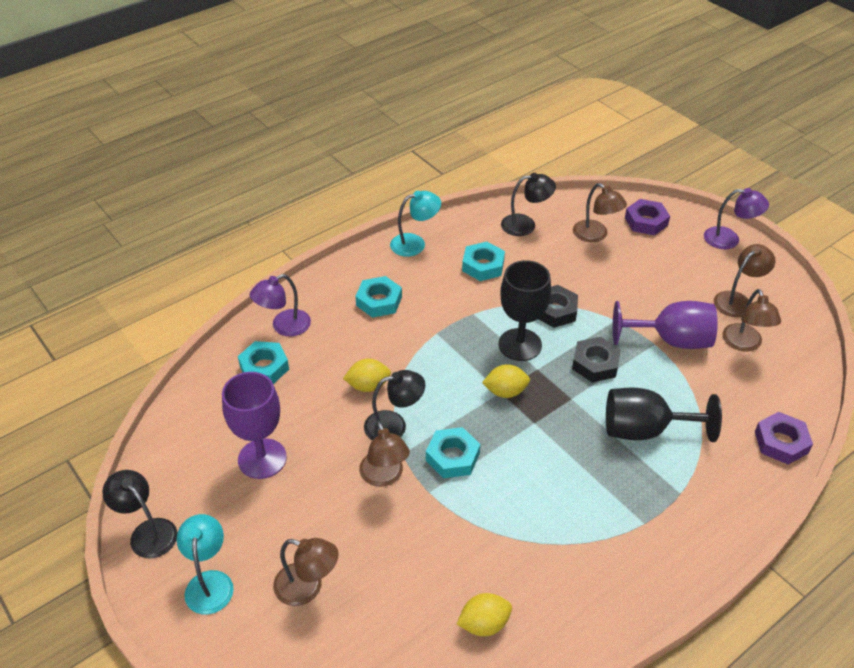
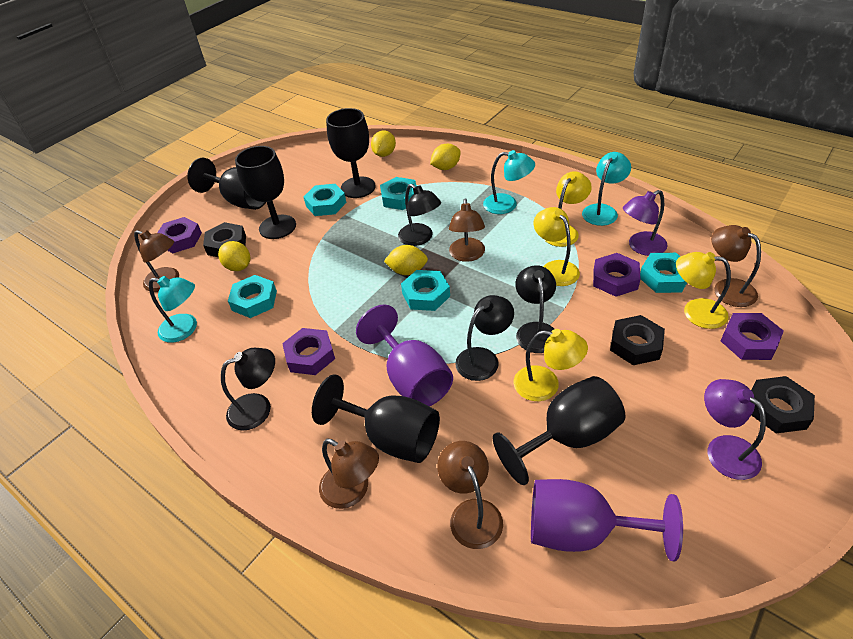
black goblet: 2 -> 5
black lamp: 3 -> 4
black nut: 2 -> 3
purple nut: 2 -> 4
turquoise lamp: 2 -> 3
turquoise nut: 4 -> 5
yellow lamp: 0 -> 4
yellow lemon: 3 -> 4

